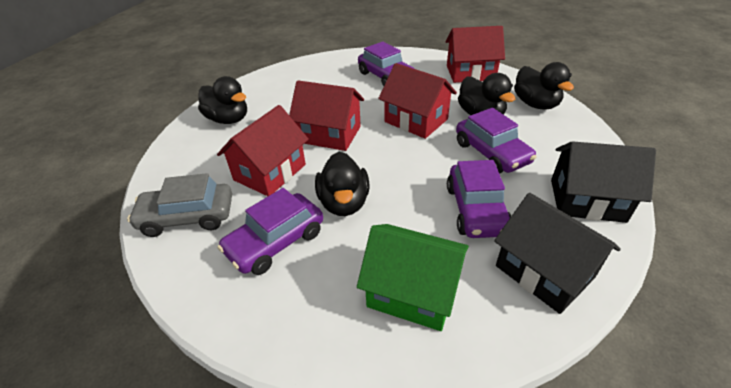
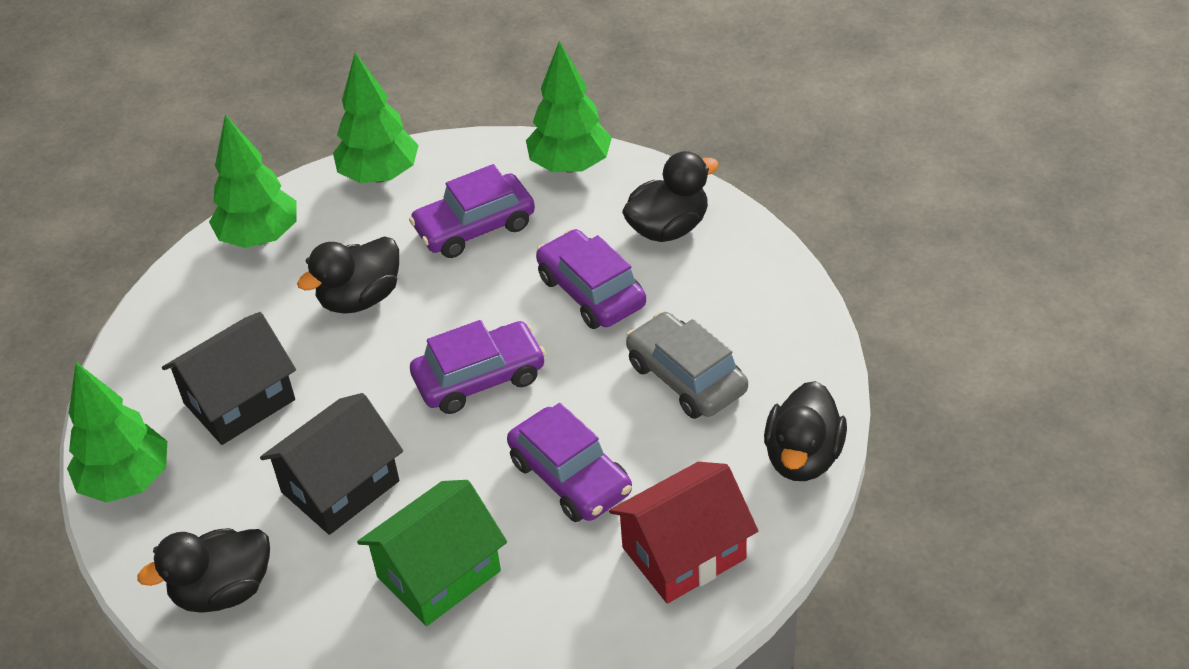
green tree: 0 -> 4
red house: 4 -> 1

